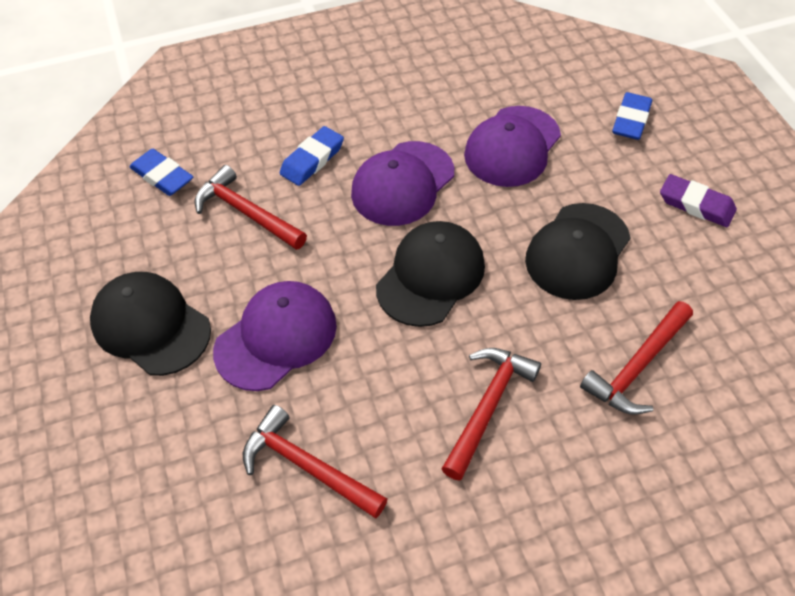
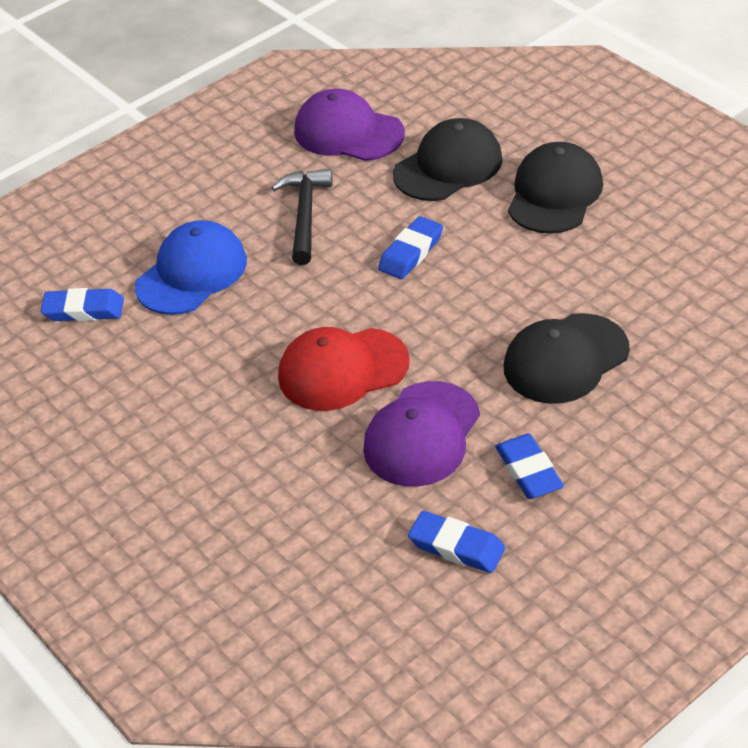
black hammer: 0 -> 1
blue cap: 0 -> 1
blue eraser: 3 -> 4
purple cap: 3 -> 2
purple eraser: 1 -> 0
red cap: 0 -> 1
red hammer: 4 -> 0

